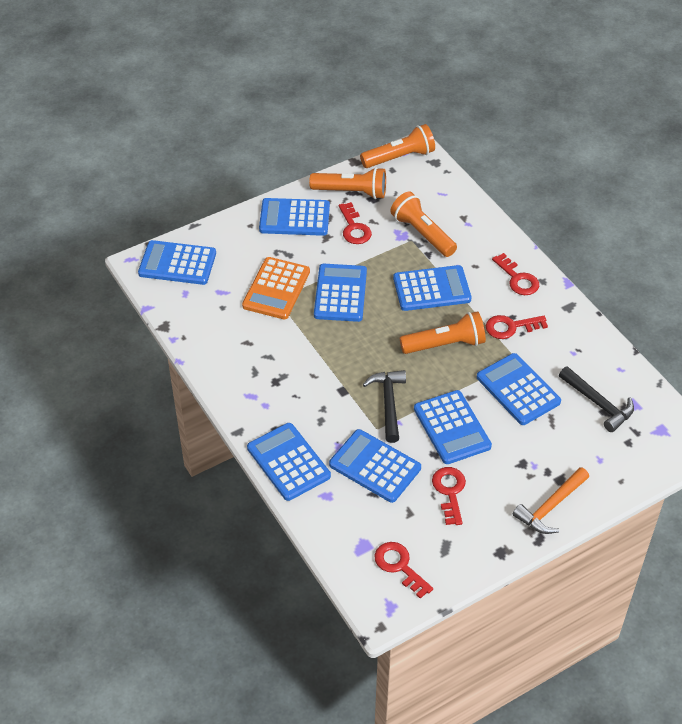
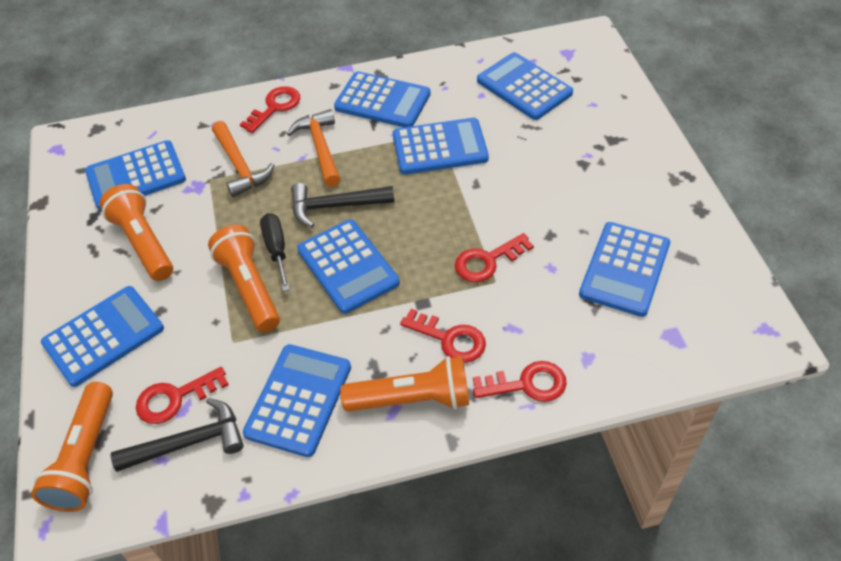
black screwdriver: 0 -> 1
orange calculator: 1 -> 0
orange hammer: 1 -> 2

